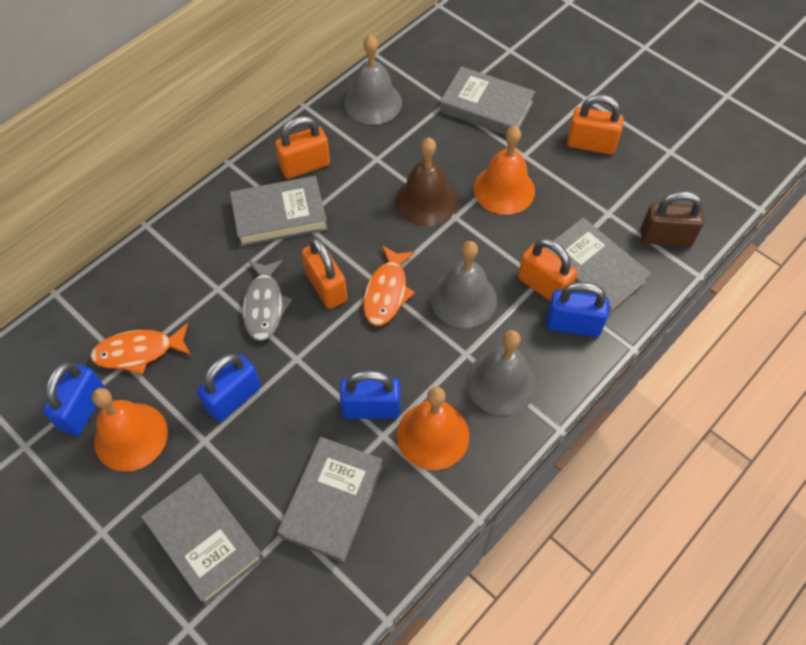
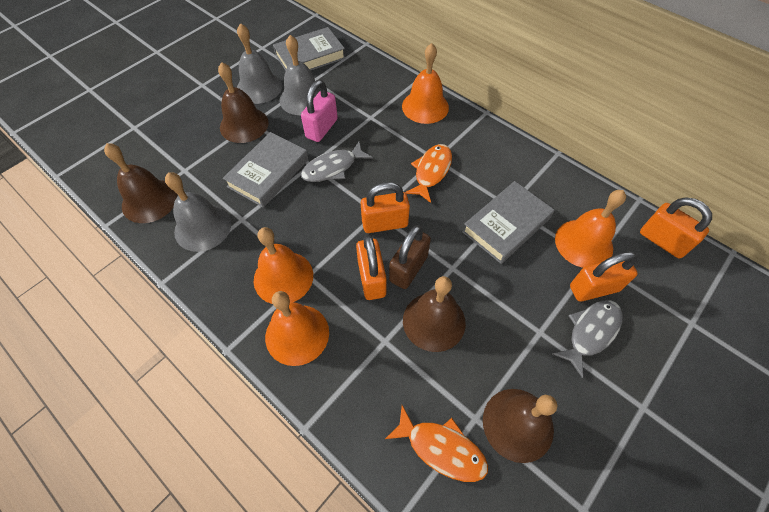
blue padlock: 4 -> 0
brown bell: 1 -> 4
grey book: 5 -> 3
grey fish: 1 -> 2
orange bell: 3 -> 4
pink padlock: 0 -> 1

